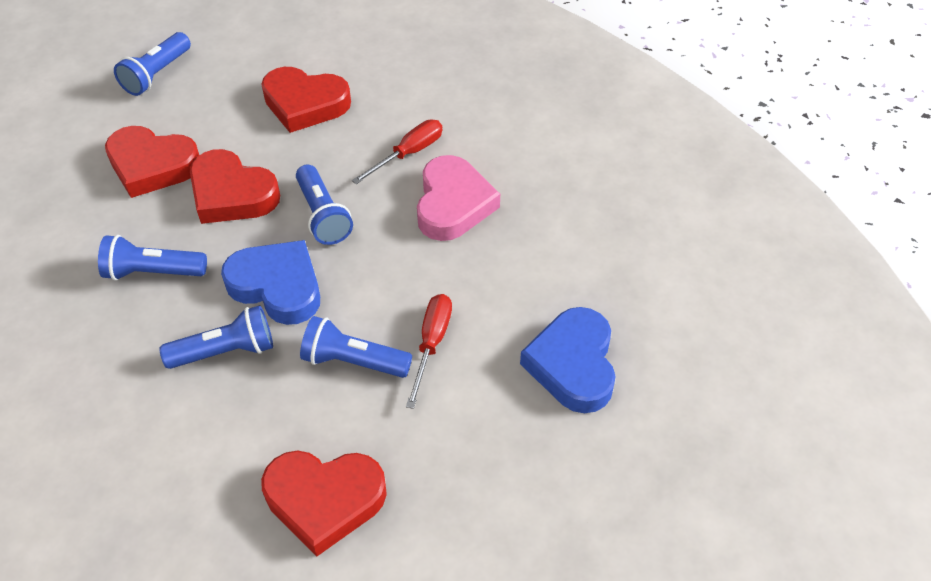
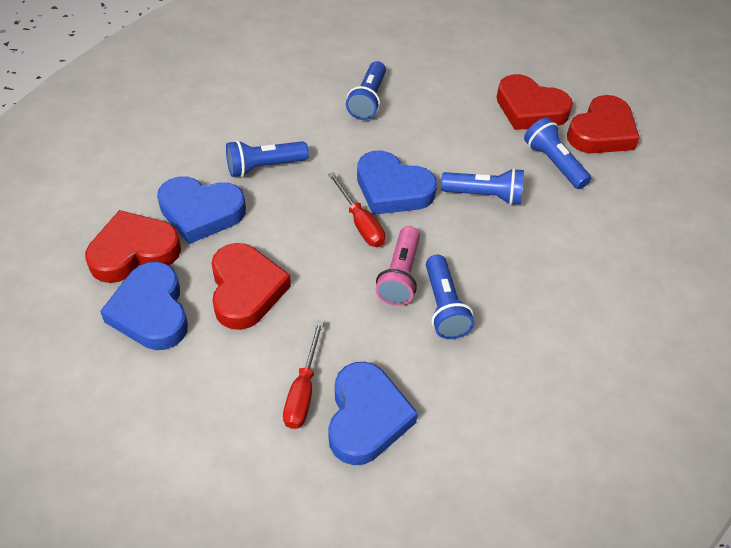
blue heart: 2 -> 4
pink flashlight: 0 -> 1
pink heart: 1 -> 0

